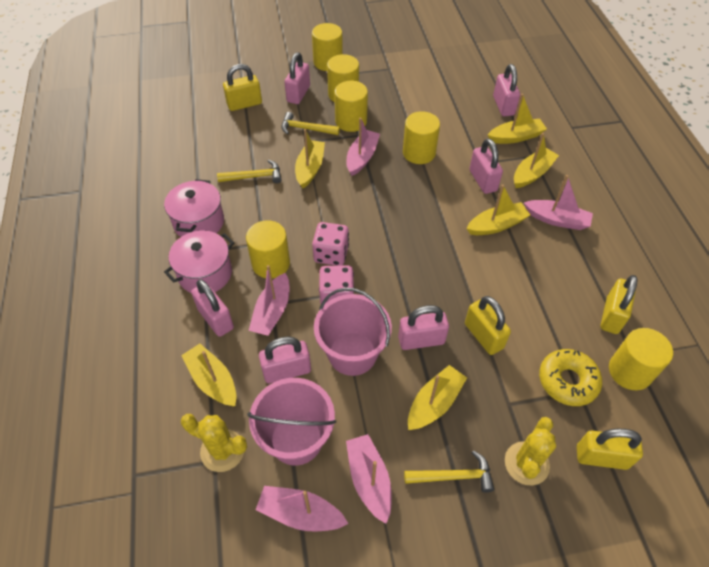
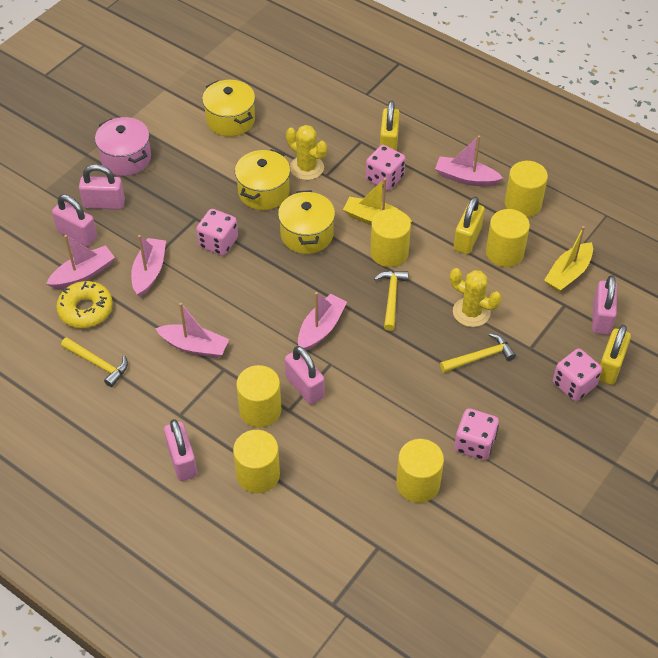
pink bucket: 2 -> 0
pink dice: 2 -> 4
pink padlock: 6 -> 5
pink pot: 2 -> 1
yellow boat: 6 -> 2
yellow padlock: 4 -> 3
yellow pot: 0 -> 3

